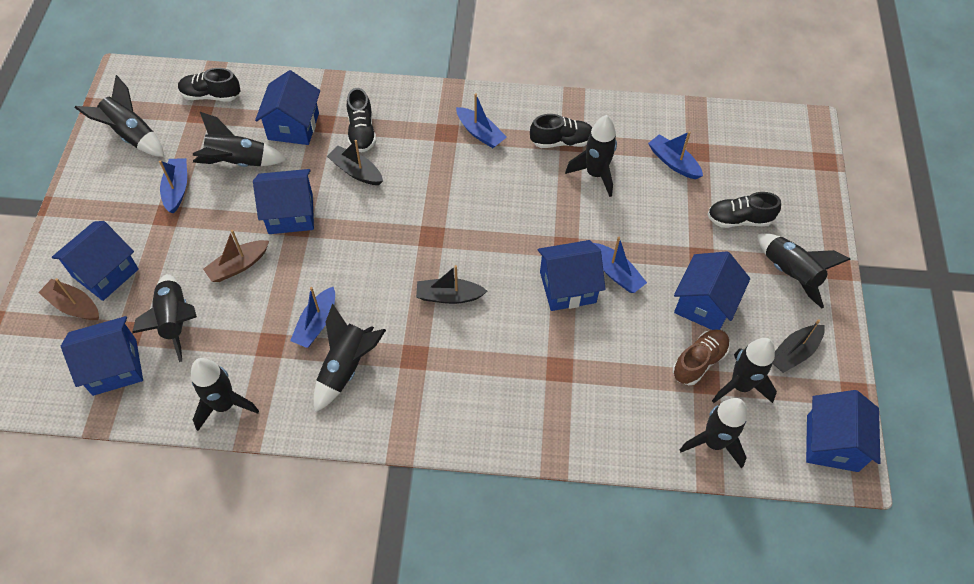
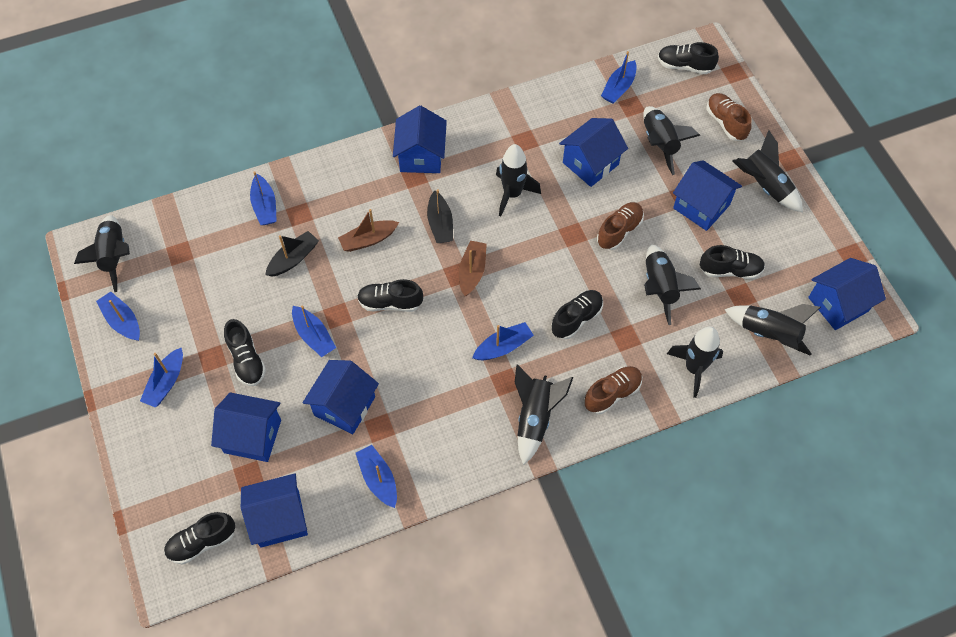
black boat: 3 -> 2
black rocket: 9 -> 8
black shoe: 4 -> 6
blue boat: 5 -> 7
brown shoe: 1 -> 3

